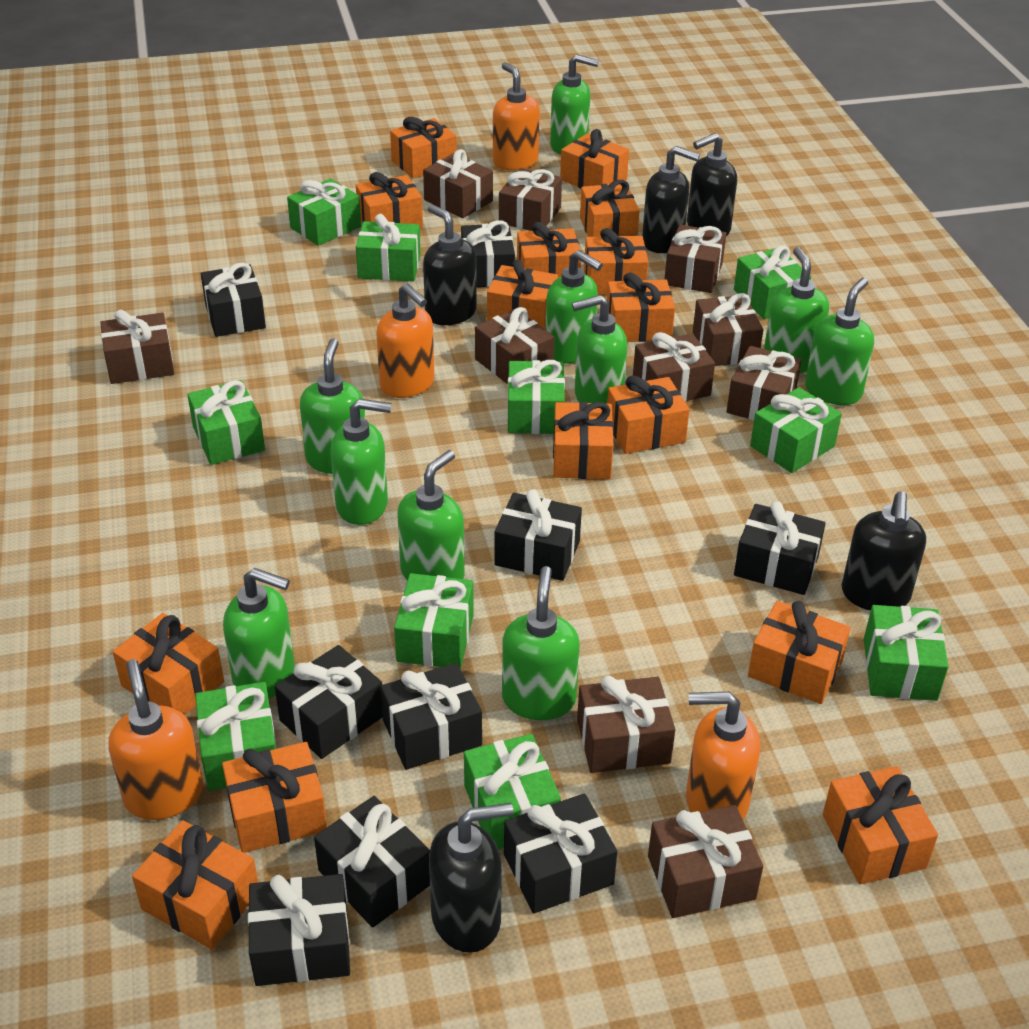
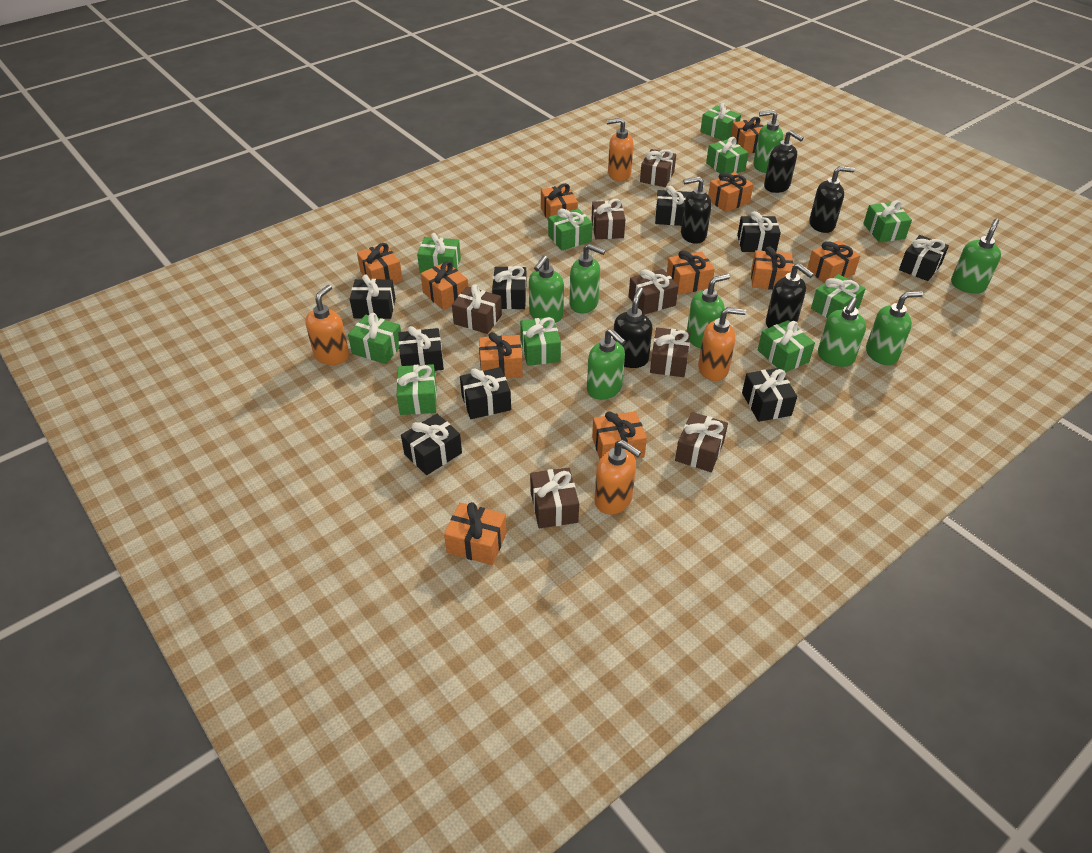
brown gift: 10 -> 7
green soap dispenser: 10 -> 8
orange gift: 15 -> 11

